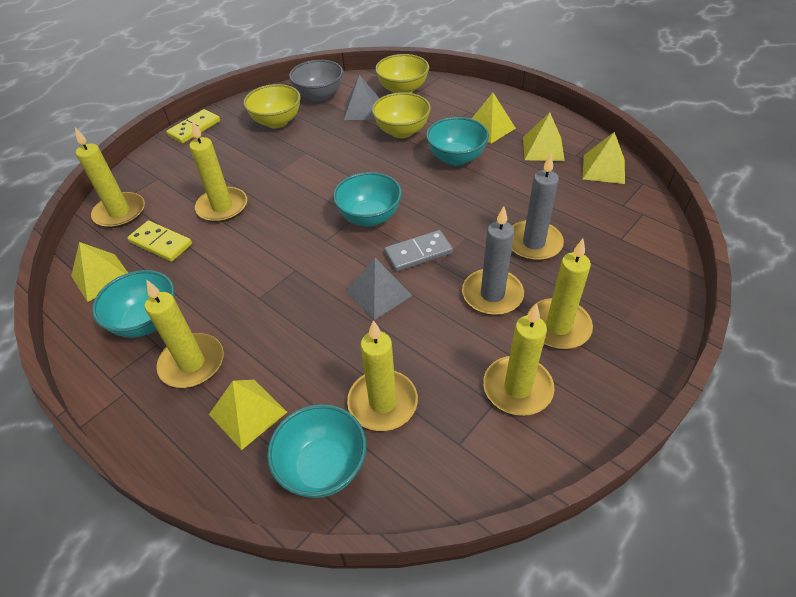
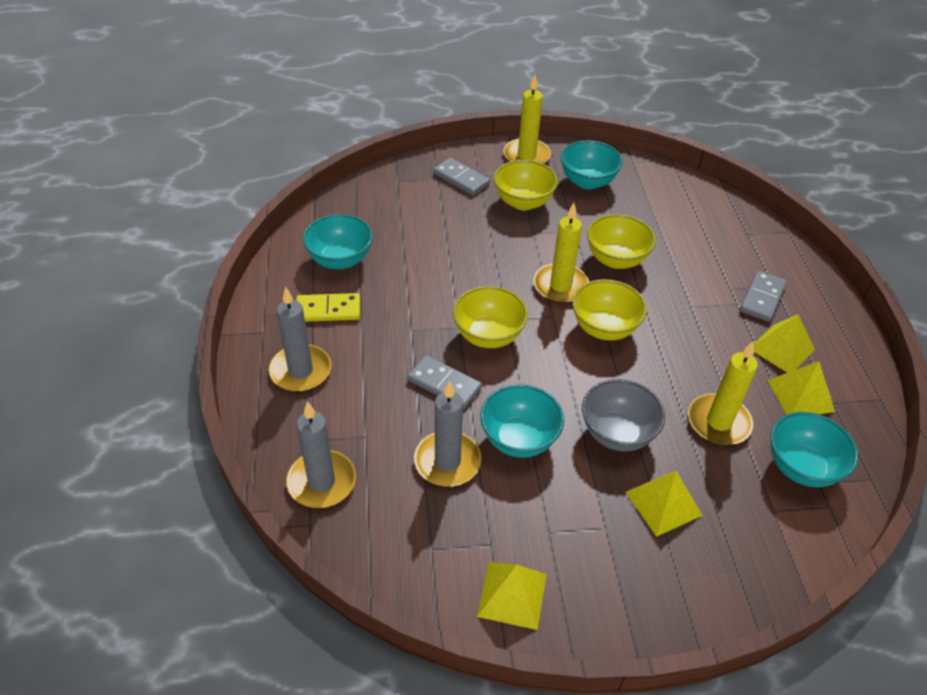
grey candle: 2 -> 3
grey domino: 1 -> 3
grey pyramid: 2 -> 0
yellow bowl: 3 -> 4
yellow candle: 6 -> 3
yellow domino: 2 -> 1
yellow pyramid: 5 -> 4

